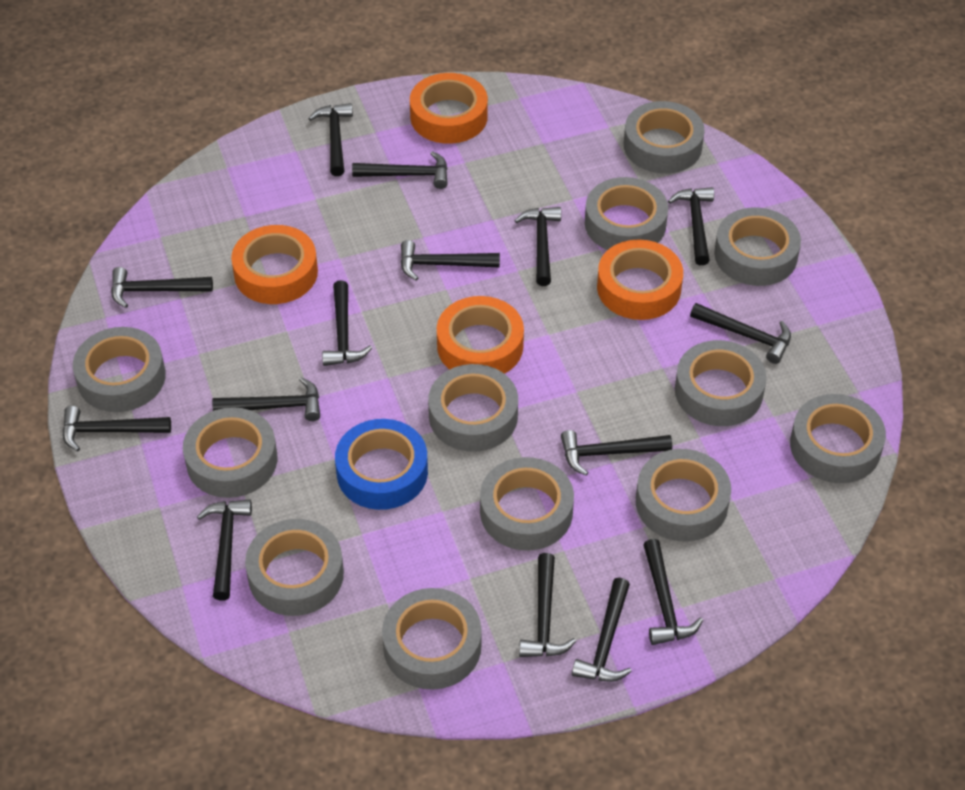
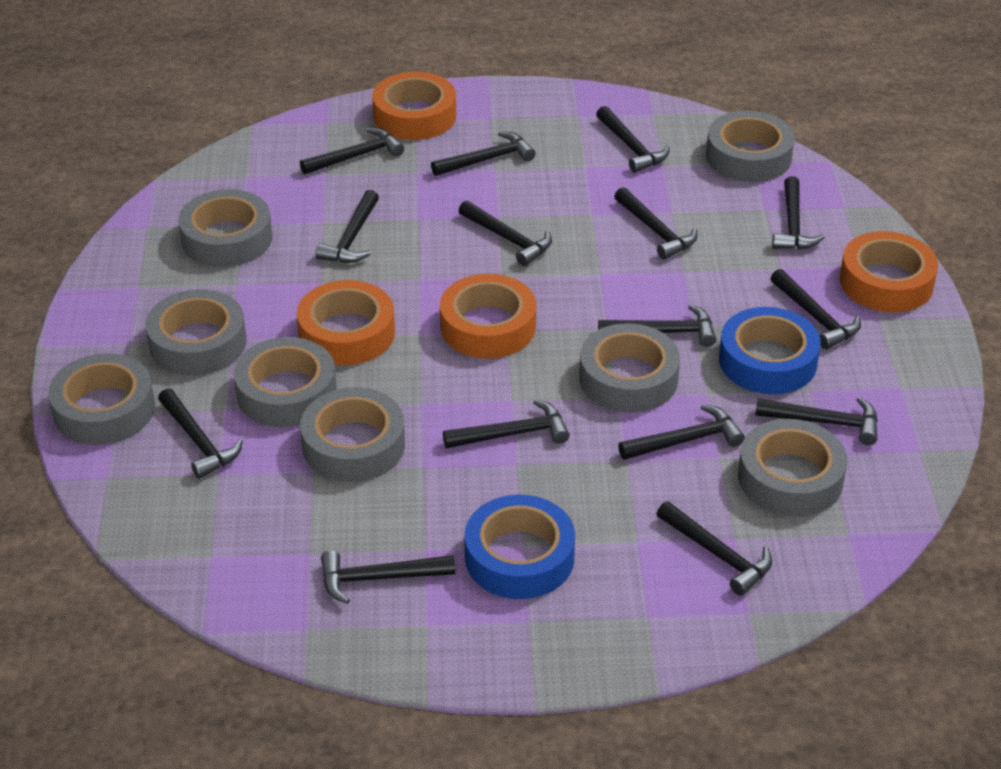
blue tape: 1 -> 2
grey tape: 12 -> 8

